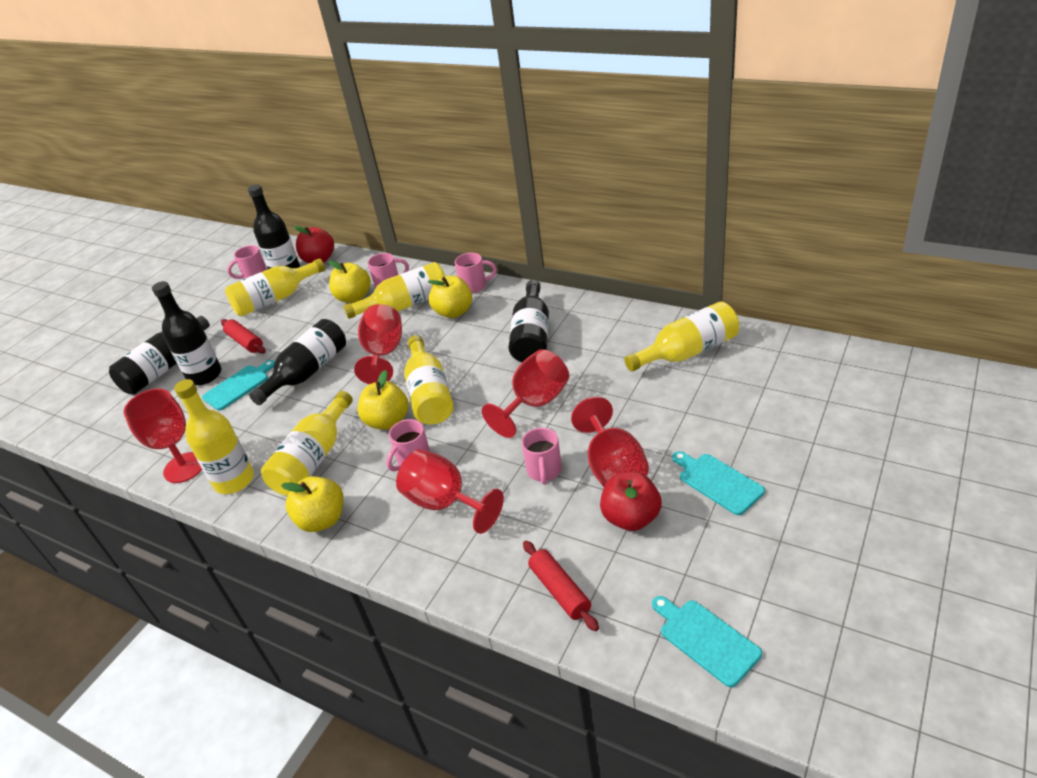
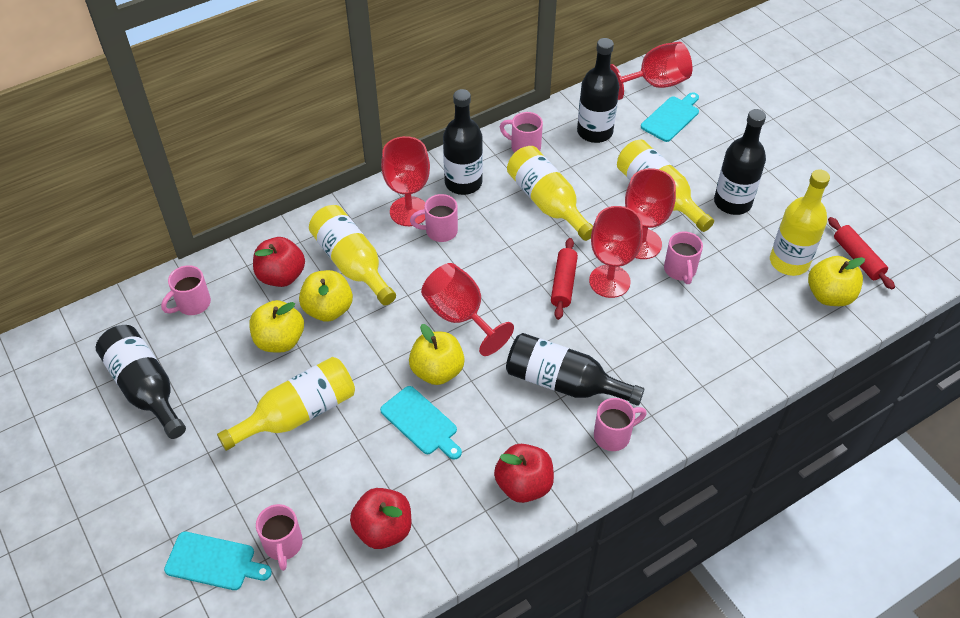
pink mug: 5 -> 6
red apple: 2 -> 3
yellow bottle: 6 -> 5

